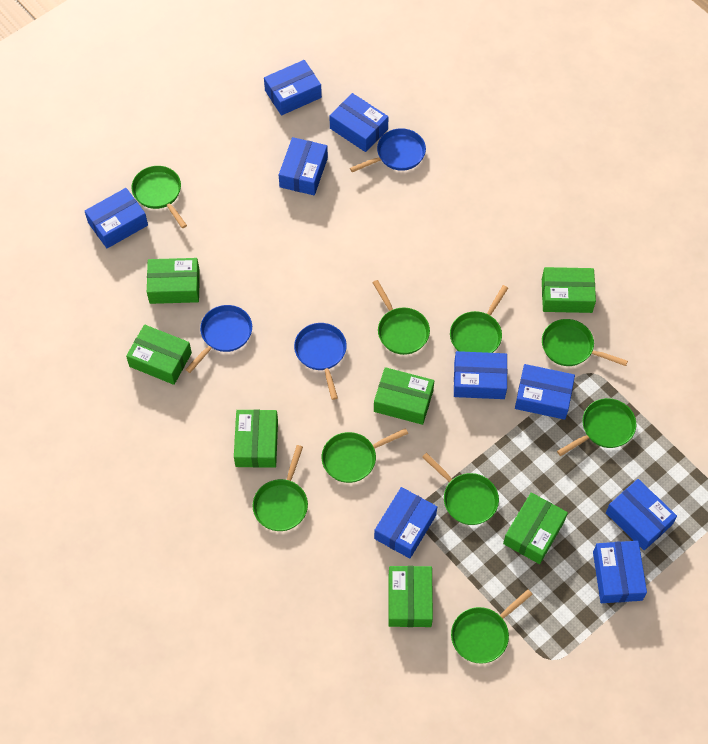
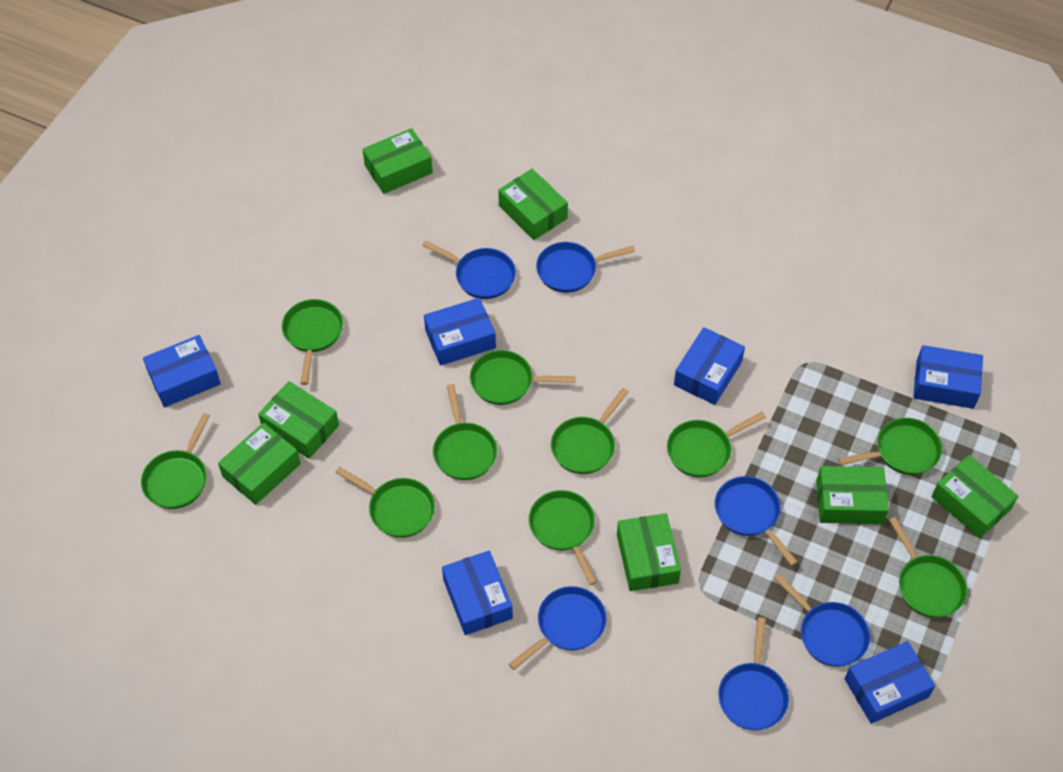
blue box: 9 -> 6
blue pan: 3 -> 6
green pan: 9 -> 10

